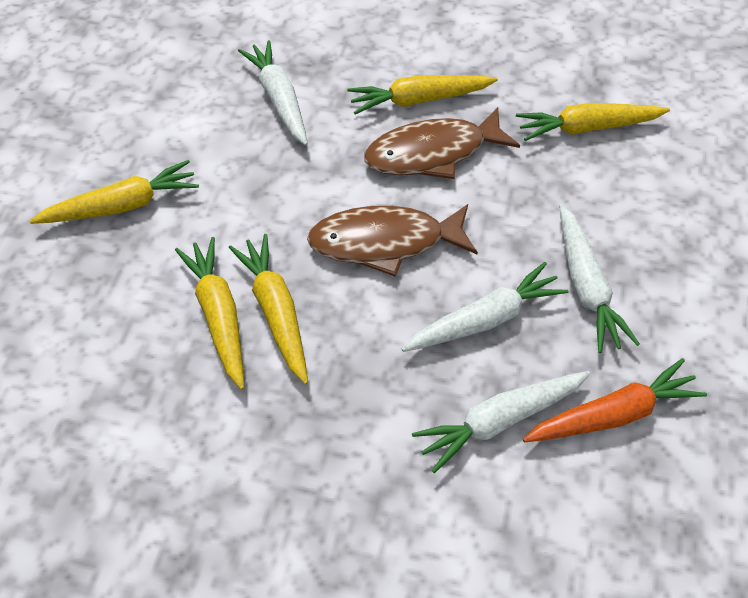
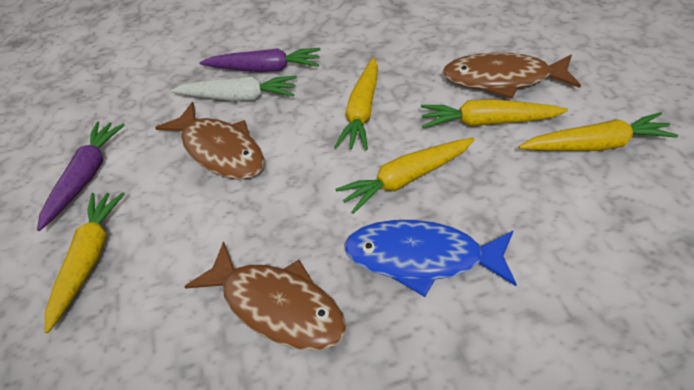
blue fish: 0 -> 1
brown fish: 2 -> 3
orange carrot: 1 -> 0
purple carrot: 0 -> 2
white carrot: 4 -> 1

